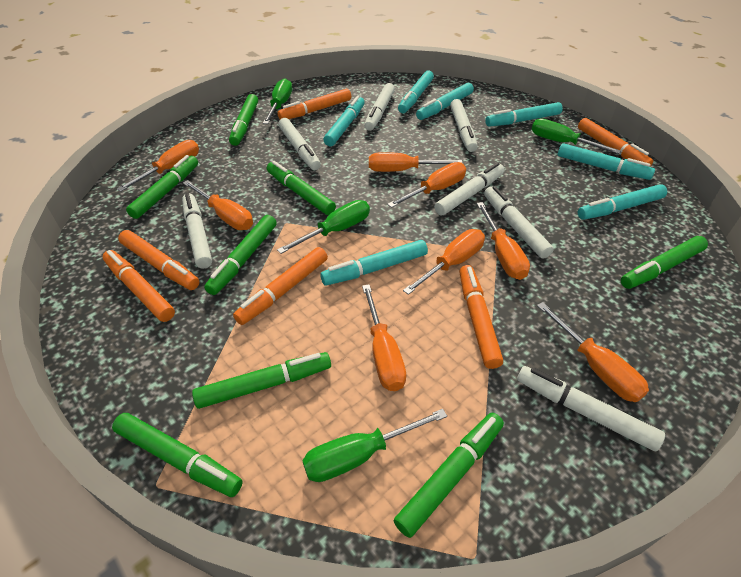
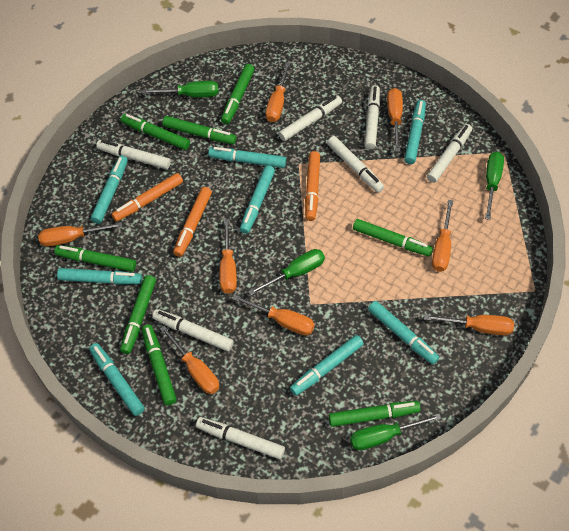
orange marker: 6 -> 3
turquoise marker: 7 -> 8

